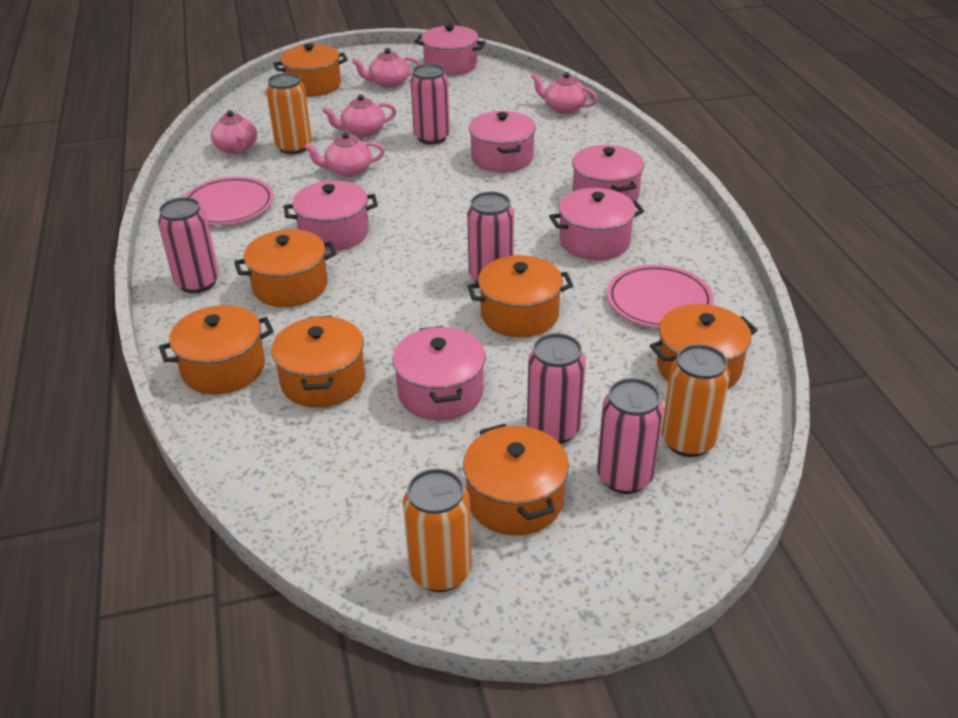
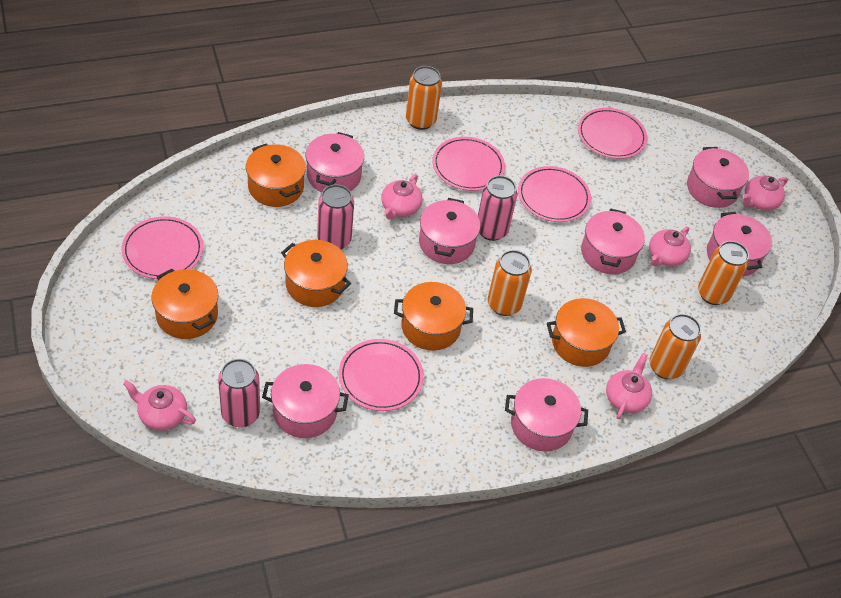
orange can: 3 -> 4
orange pot: 7 -> 5
pink can: 5 -> 3
pink plate: 2 -> 5
pink pot: 6 -> 7

